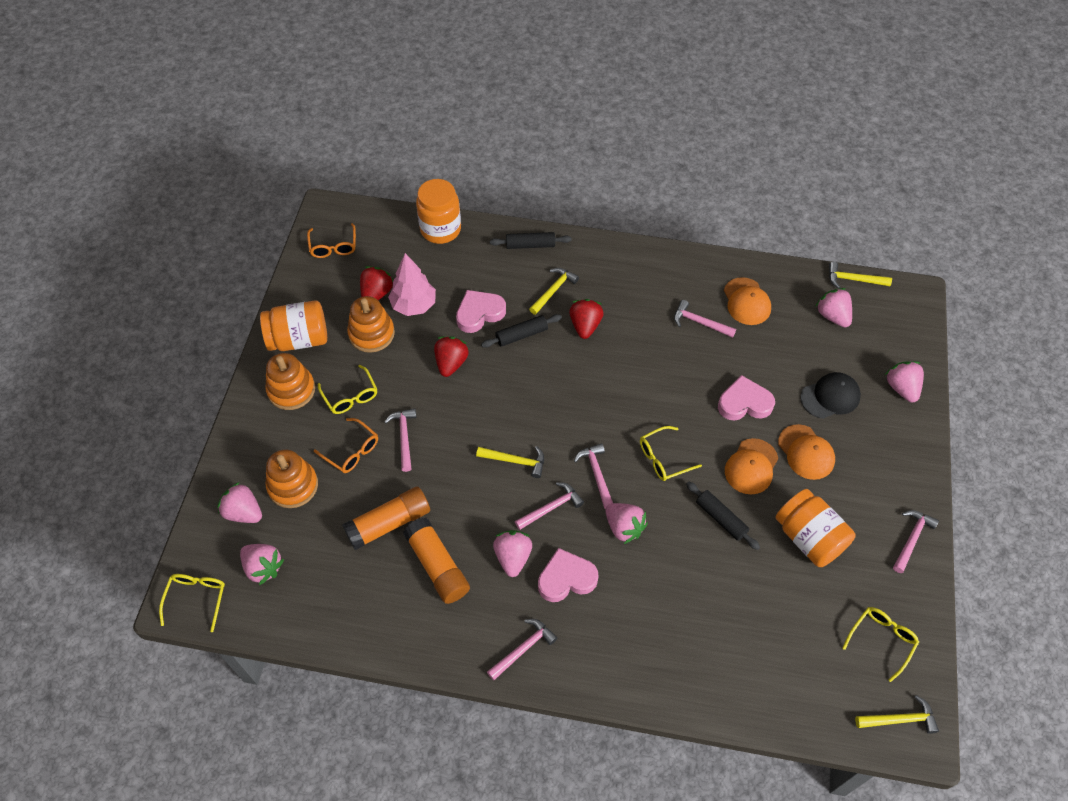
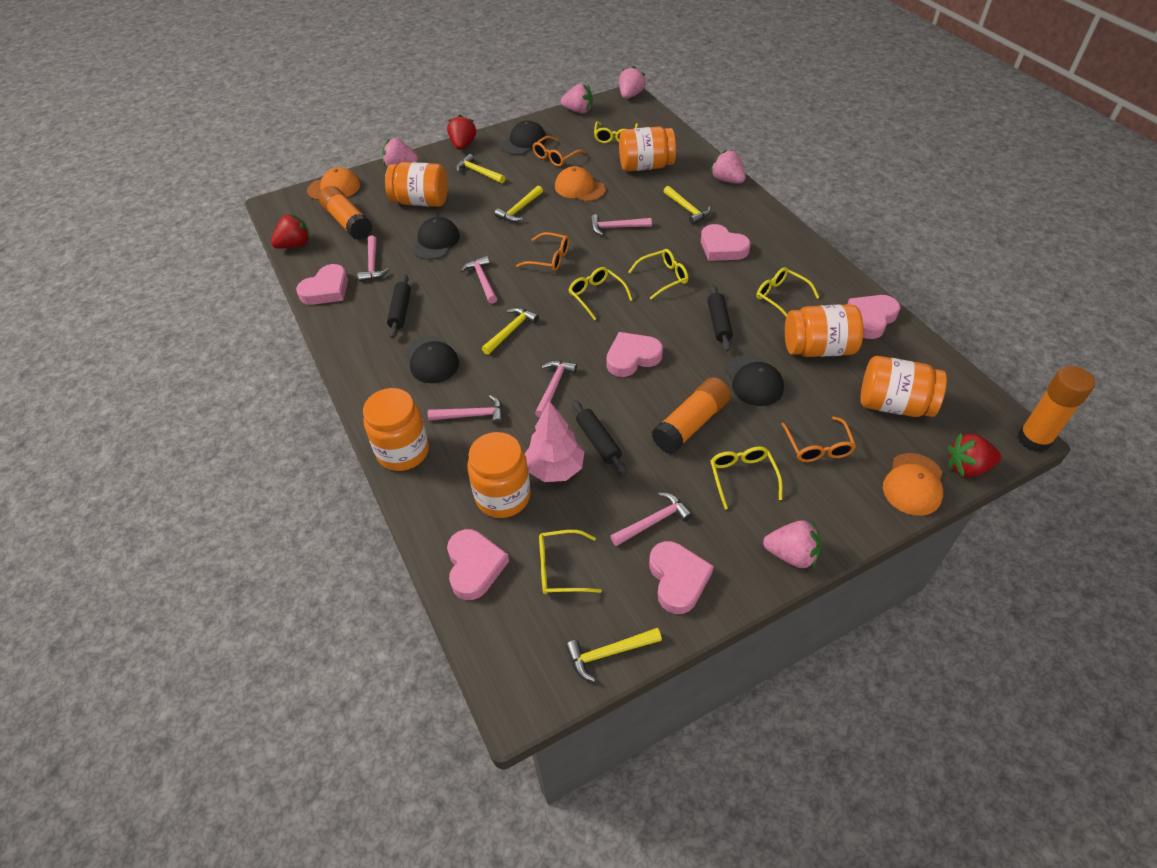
black cap: 1 -> 4
orange glasses: 2 -> 3
orange glue stick: 2 -> 3
orange jar: 3 -> 6
orange stacking toy: 3 -> 0
pink heart: 3 -> 6
pink strawberry: 6 -> 5
yellow glasses: 4 -> 6
yellow hammer: 4 -> 5

